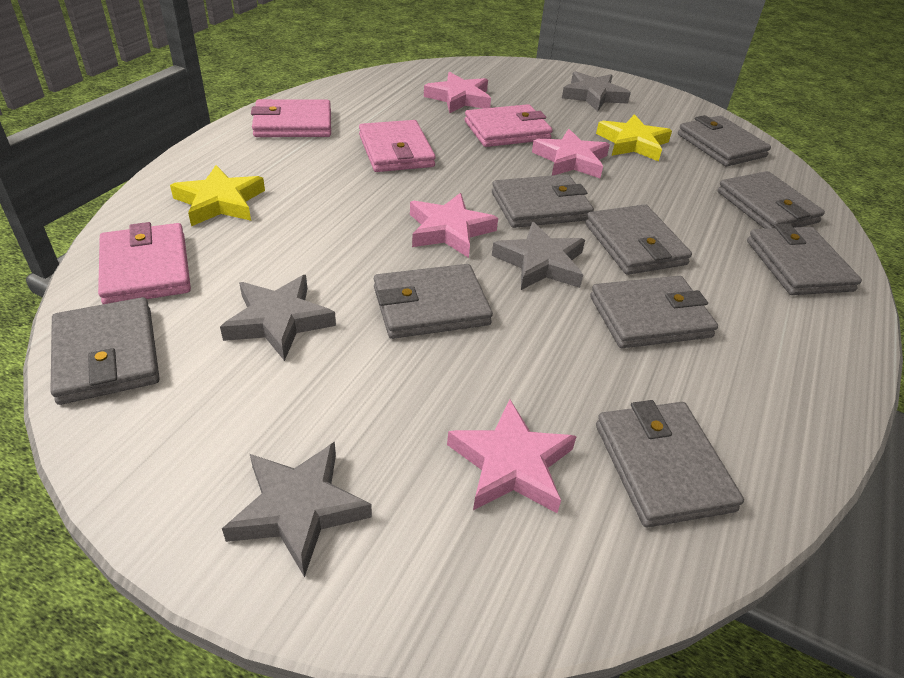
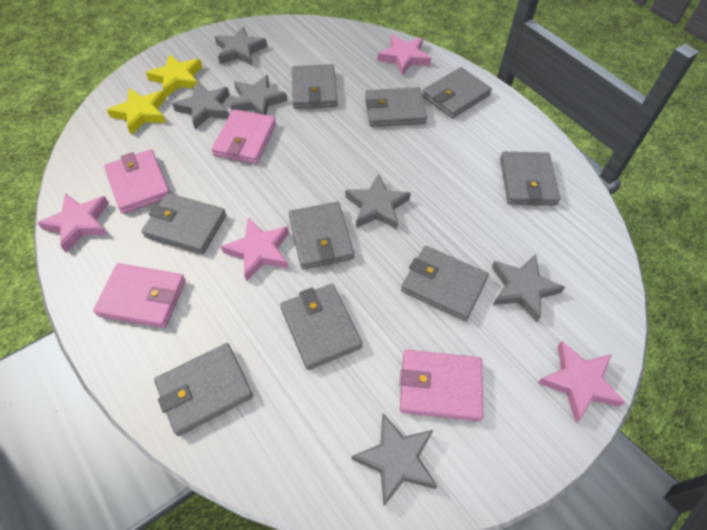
grey star: 4 -> 6

